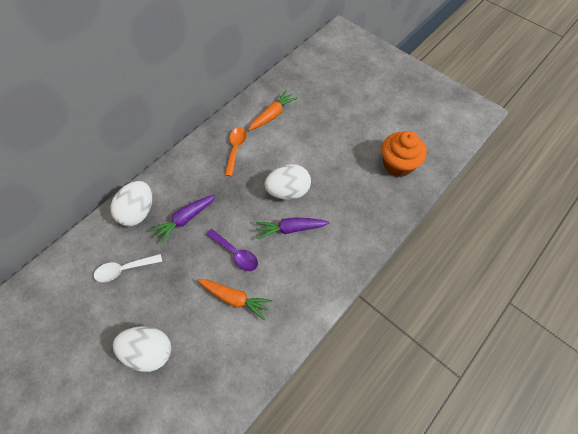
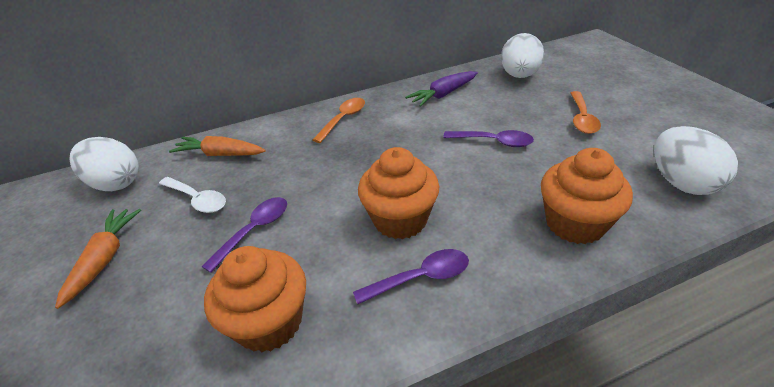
orange cupcake: 1 -> 3
orange spoon: 1 -> 2
purple carrot: 2 -> 1
purple spoon: 1 -> 3

